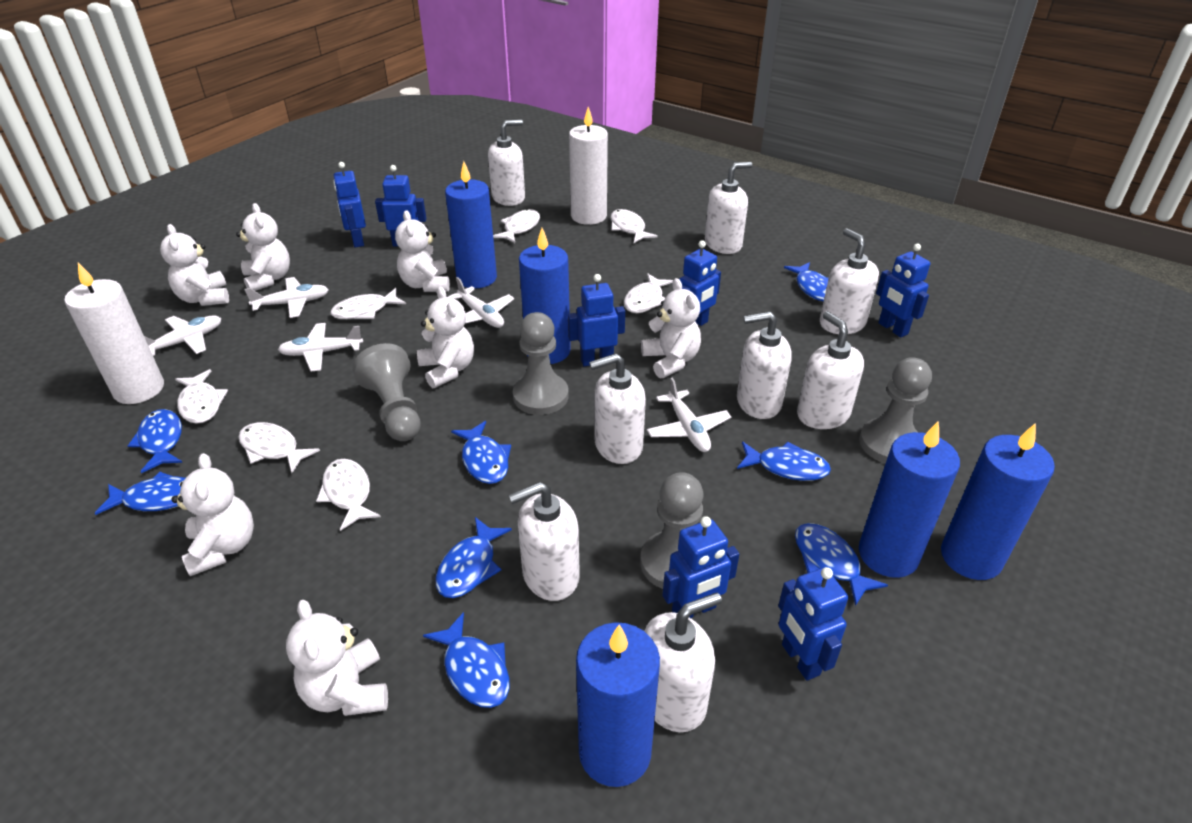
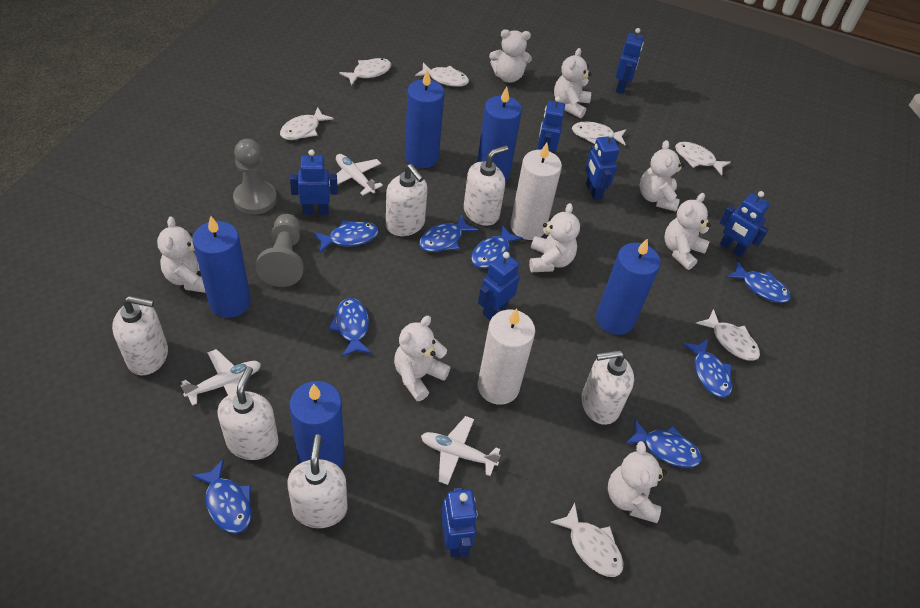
grey pawn: 4 -> 2
white plane: 5 -> 3
white soap dispenser: 8 -> 6
white teddy bear: 7 -> 8

